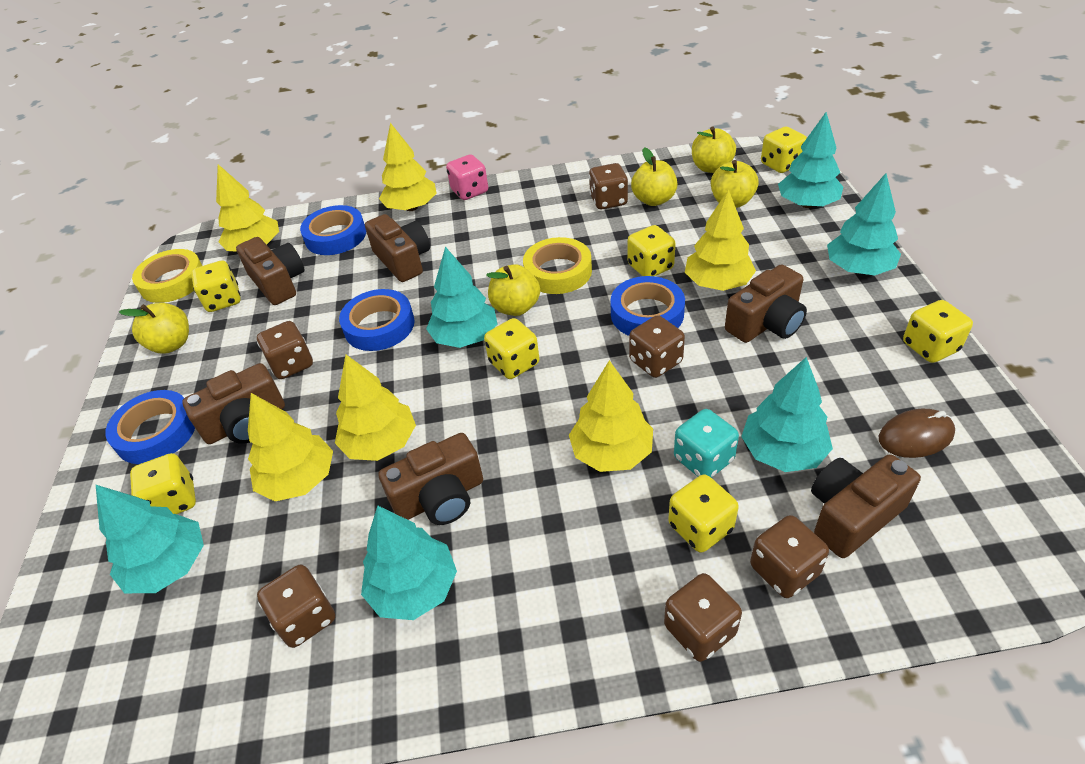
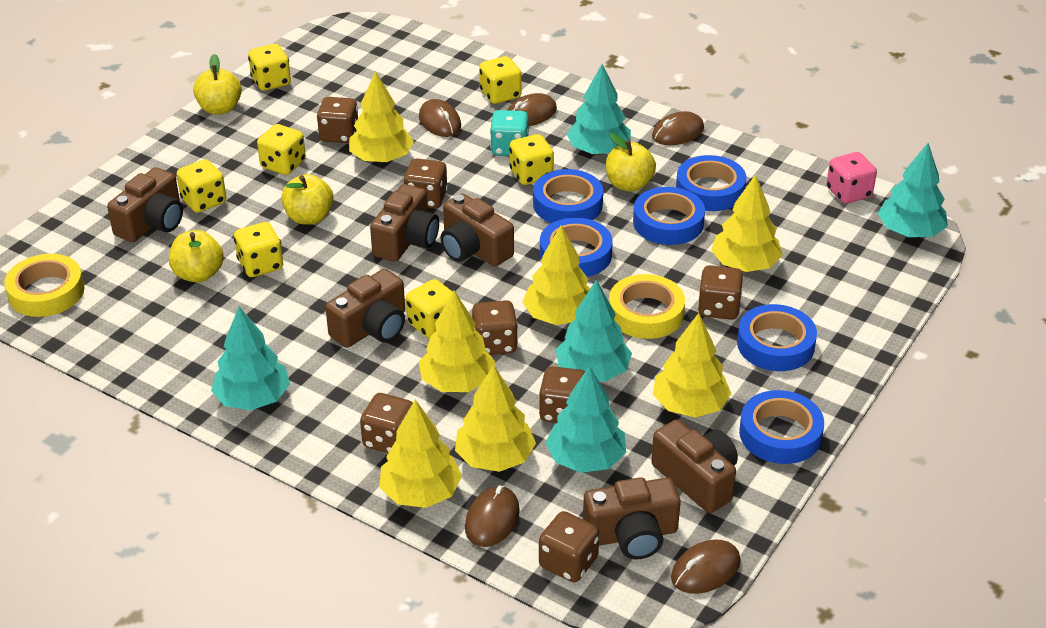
blue tape: 4 -> 6
brown dice: 6 -> 7
brown mouse: 1 -> 5
turquoise tree: 6 -> 5
yellow apple: 5 -> 4
yellow tree: 6 -> 7

